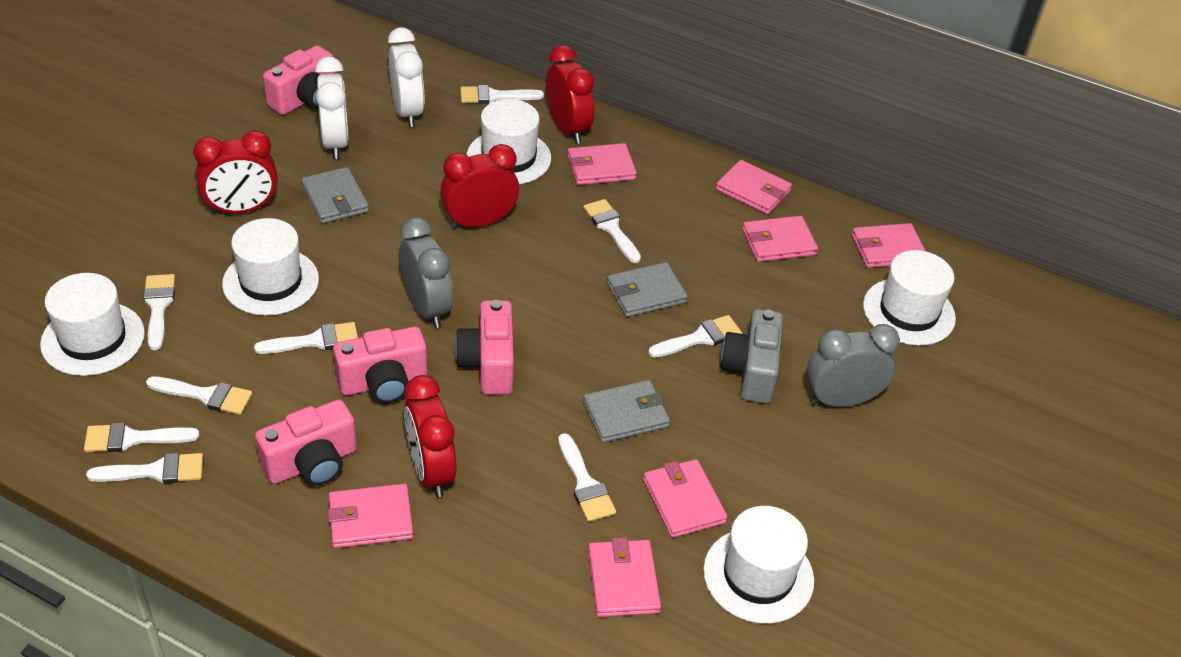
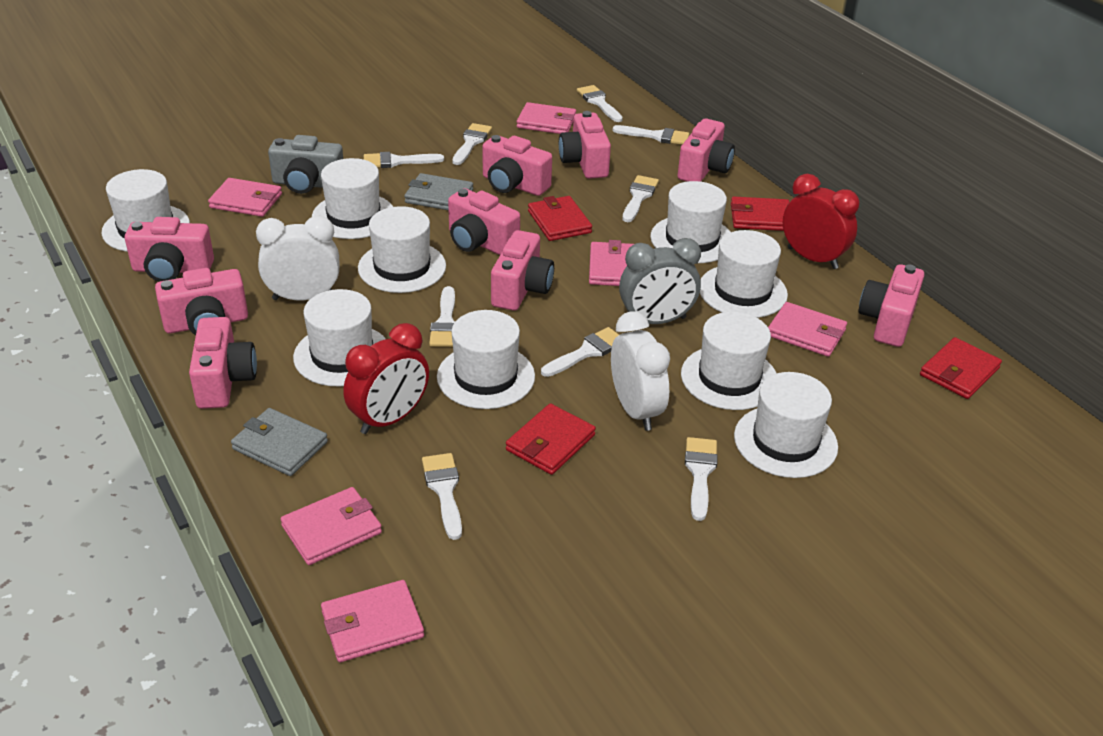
grey clock: 2 -> 1
grey wallet: 3 -> 2
pink camera: 4 -> 9
pink wallet: 7 -> 6
red clock: 4 -> 2
red wallet: 0 -> 4
white hat: 5 -> 9

